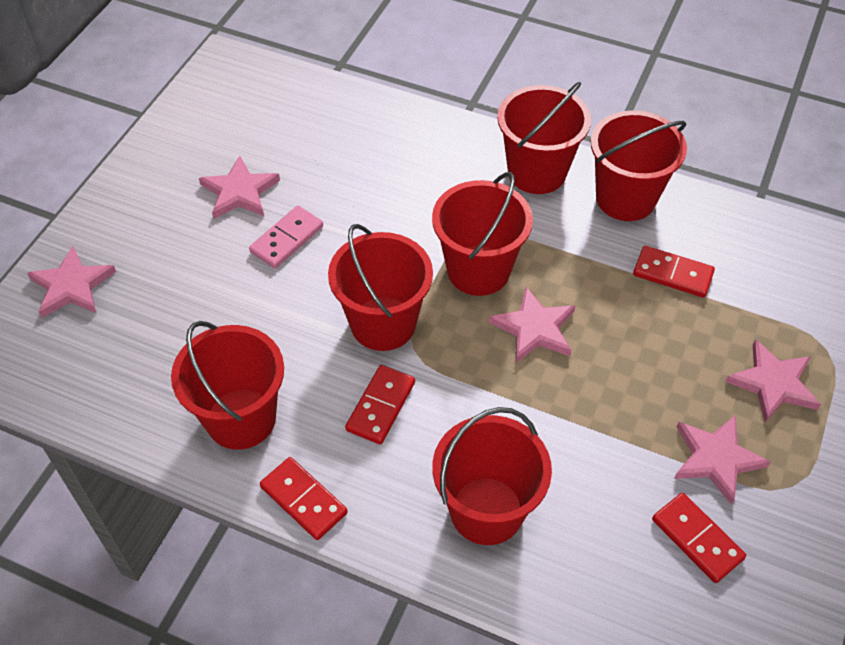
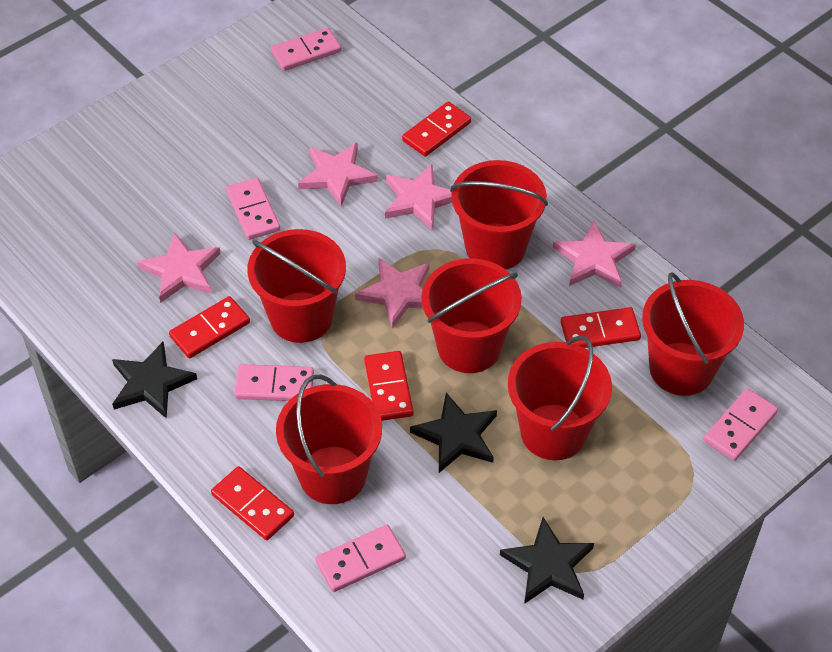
black star: 0 -> 3
pink domino: 1 -> 5
red domino: 4 -> 5

